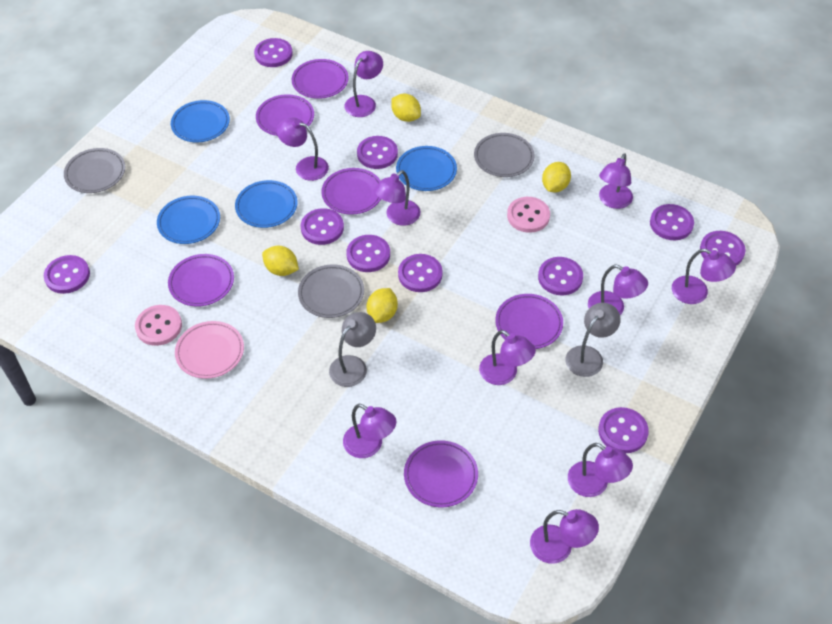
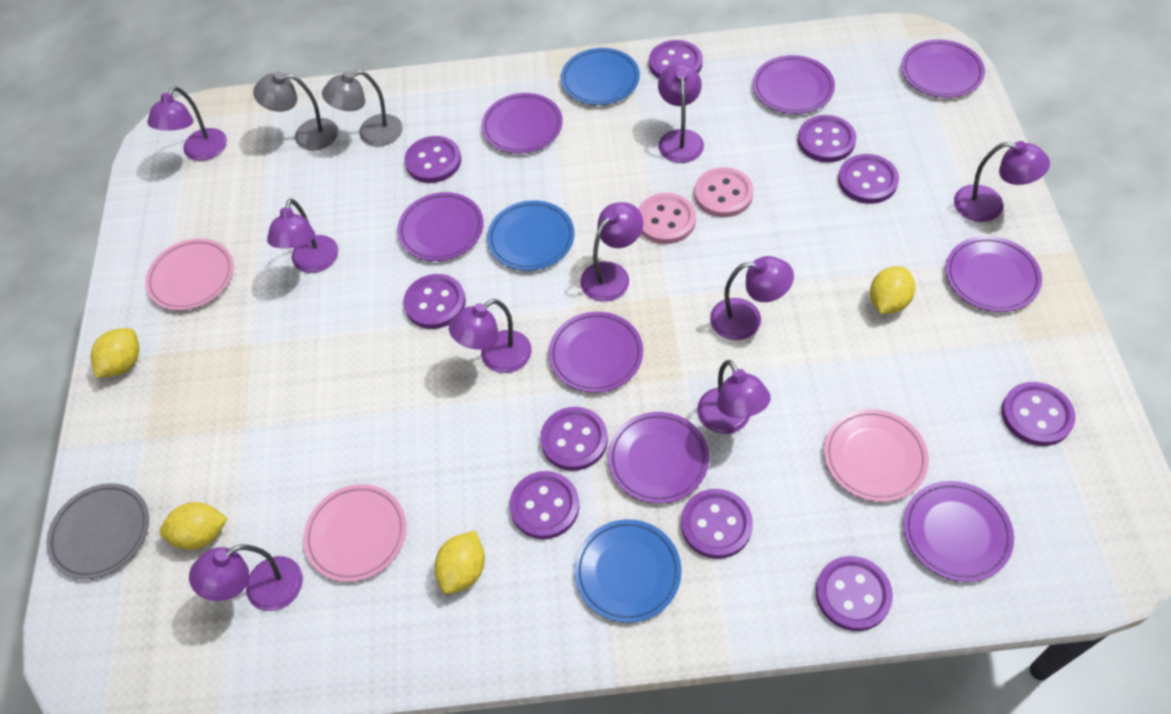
blue plate: 4 -> 3
grey plate: 3 -> 1
pink plate: 1 -> 3
purple lamp: 10 -> 9
purple plate: 6 -> 8

